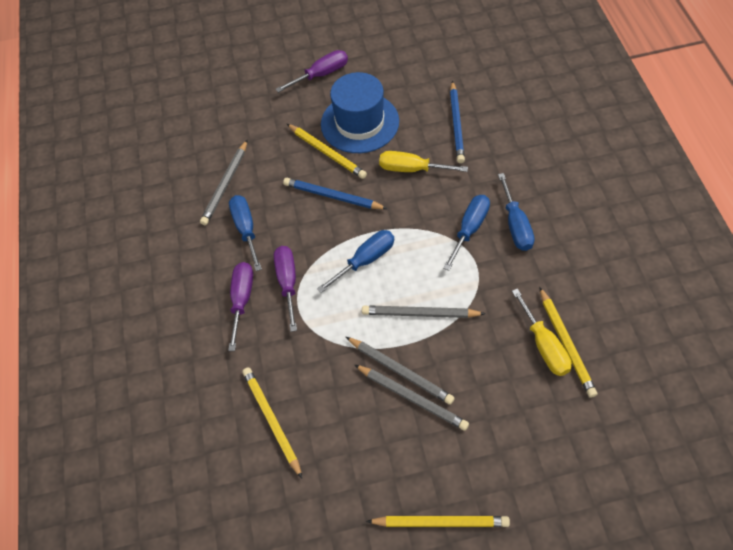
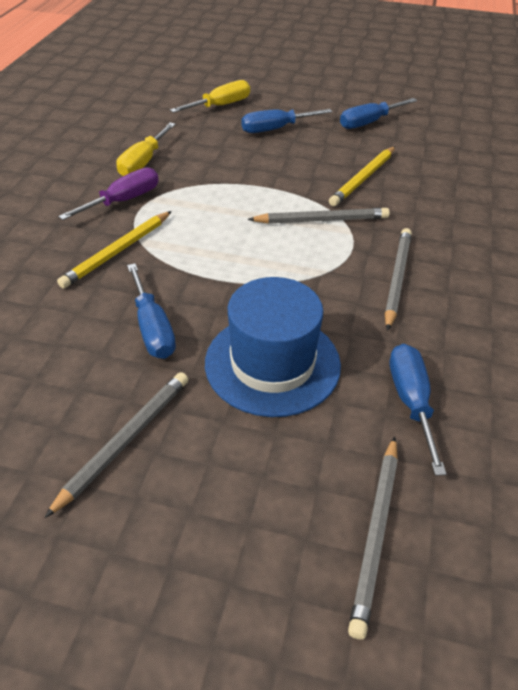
blue pencil: 2 -> 0
purple screwdriver: 3 -> 1
yellow pencil: 4 -> 2

